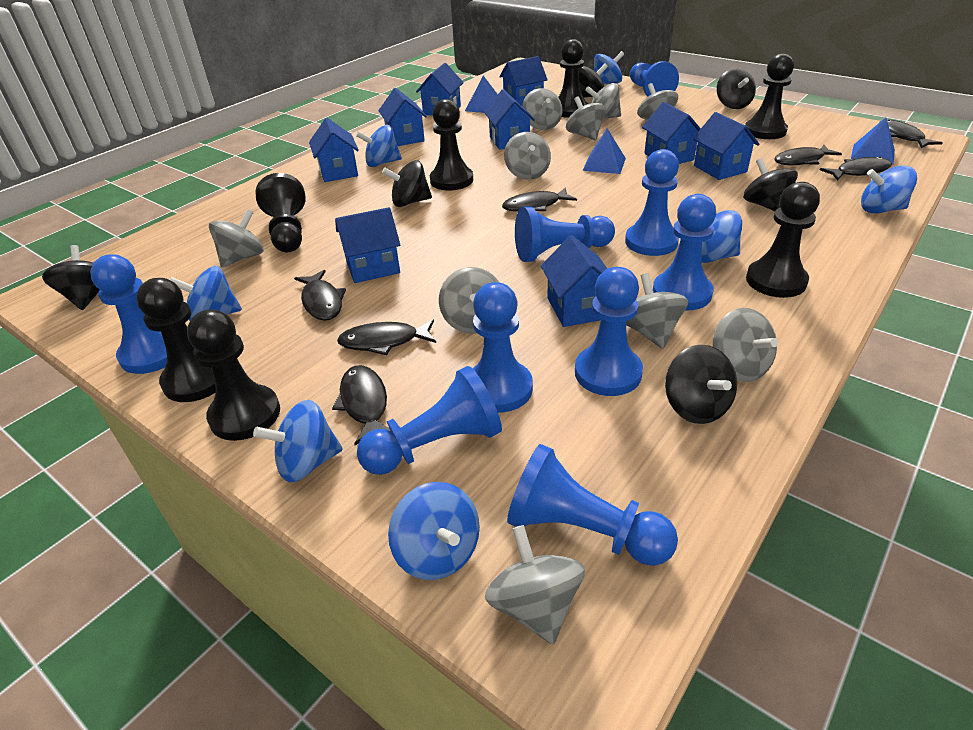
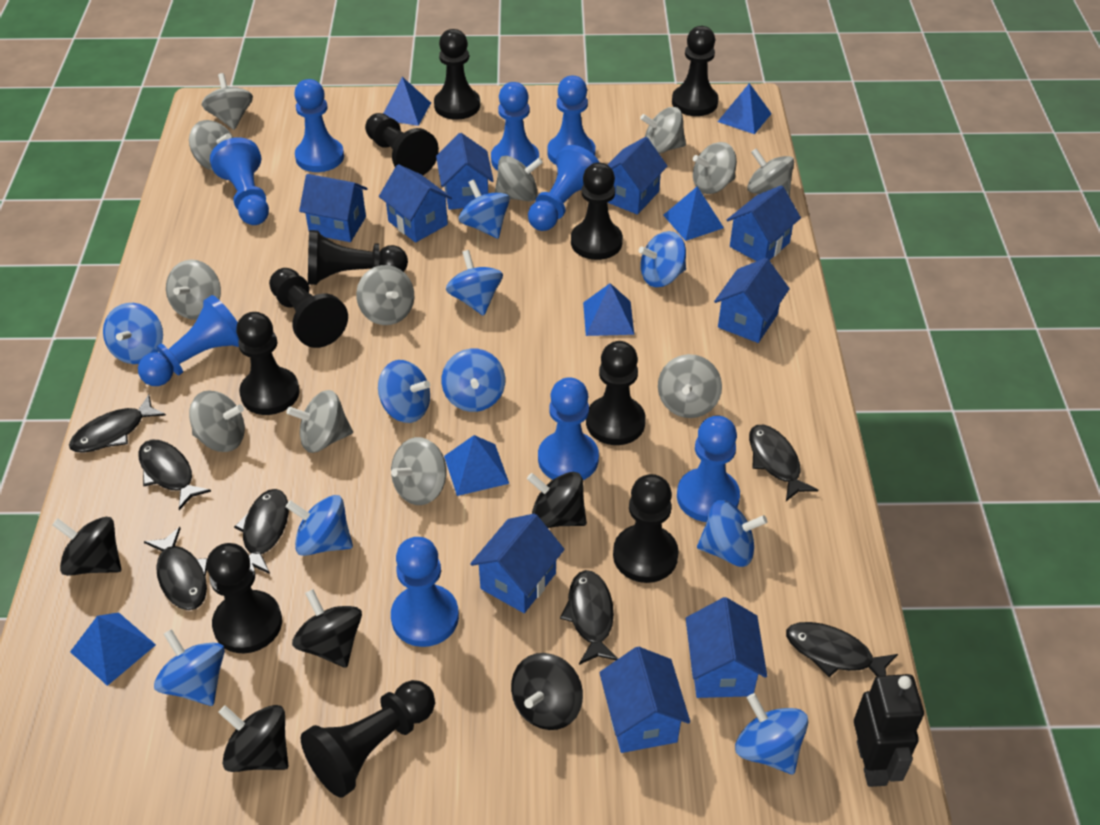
black pawn: 7 -> 11
black robot: 0 -> 1
black spinning top: 6 -> 5
blue pyramid: 3 -> 6
blue spinning top: 7 -> 10
grey spinning top: 10 -> 12

